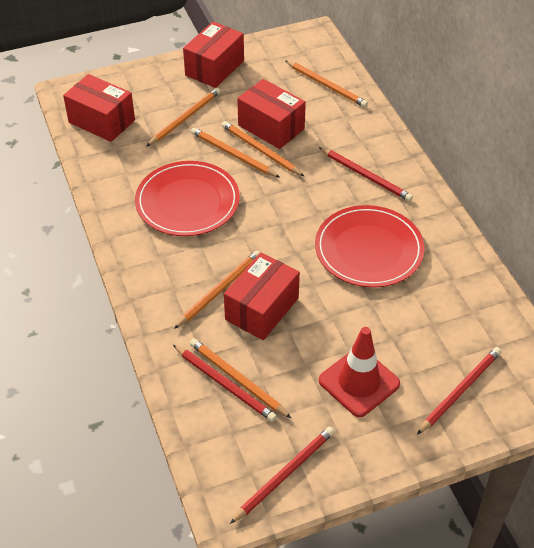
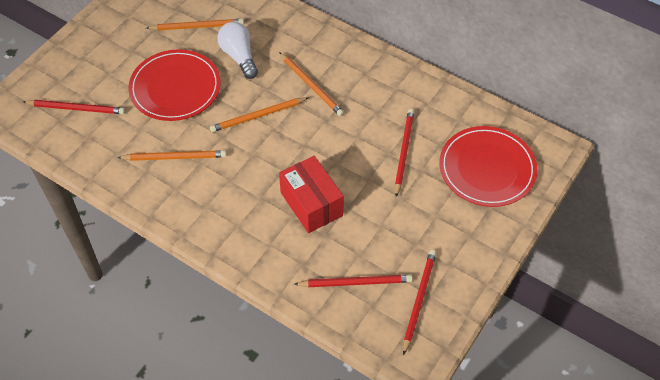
orange pencil: 6 -> 4
red box: 4 -> 1
red traffic cone: 1 -> 0
white light bulb: 0 -> 1

